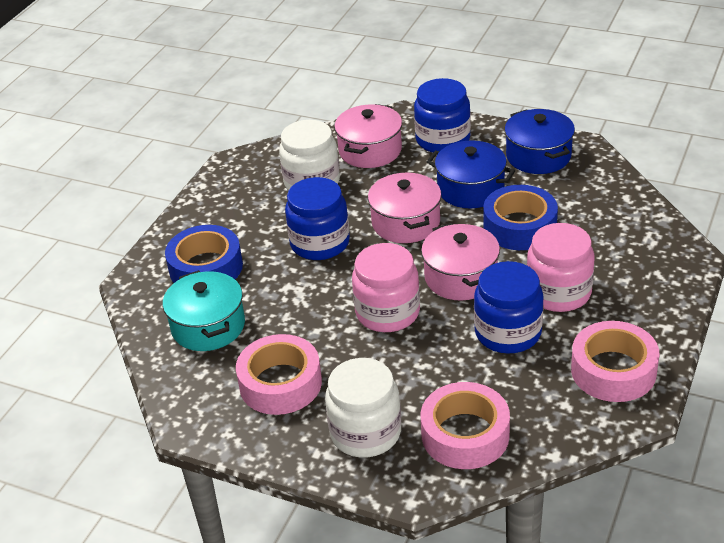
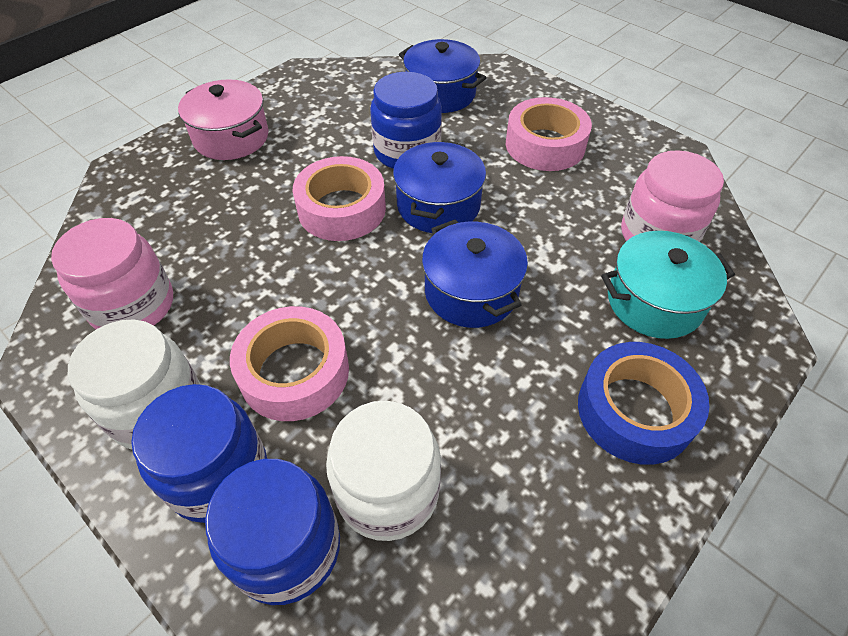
blue pot: 2 -> 3
blue tape: 2 -> 1
pink pot: 3 -> 1

